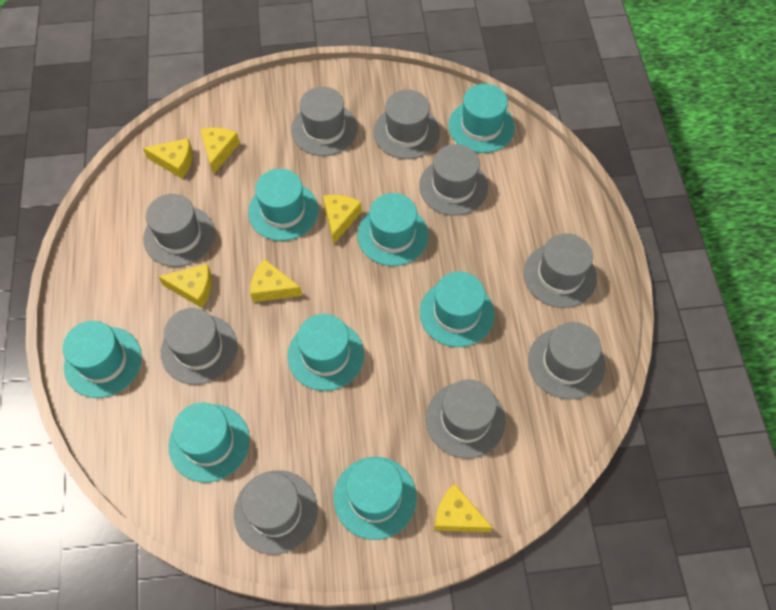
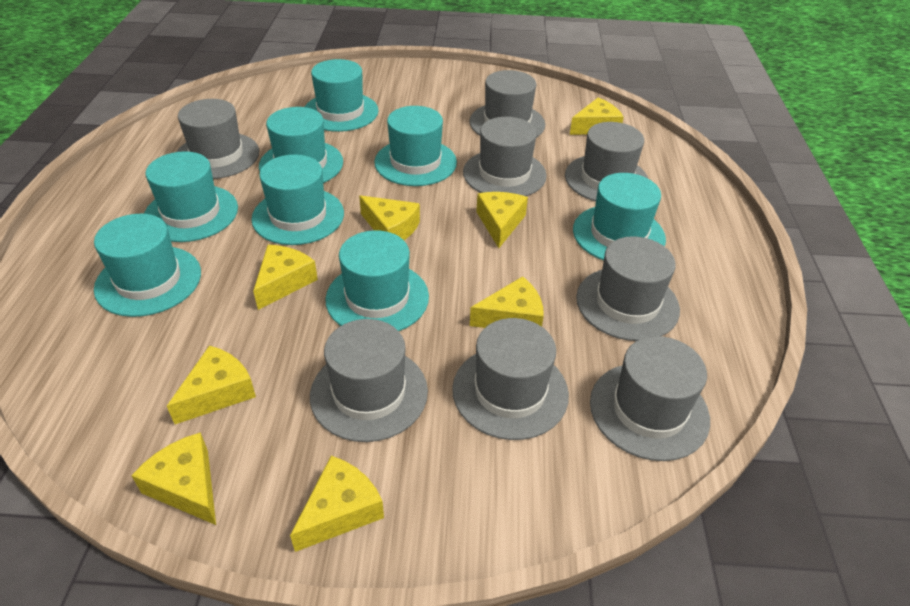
grey hat: 9 -> 8
yellow cheese: 6 -> 8

